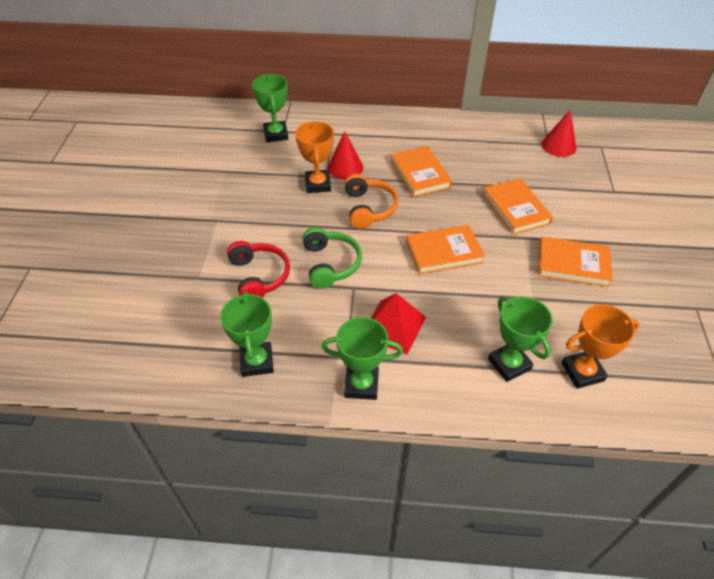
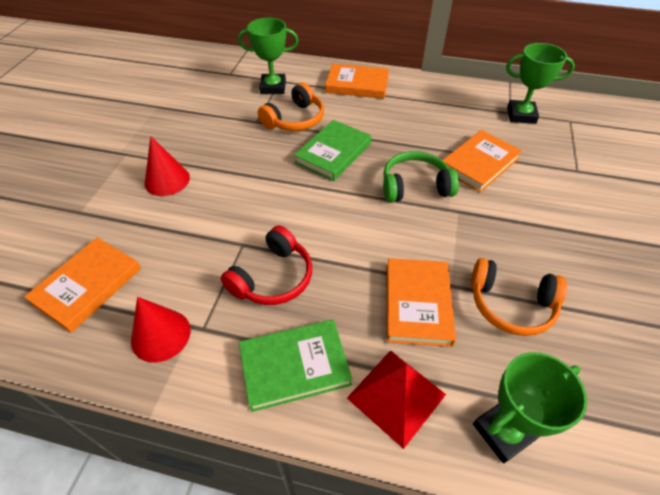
green book: 0 -> 2
green trophy: 4 -> 3
orange headphones: 1 -> 2
orange trophy: 2 -> 0

